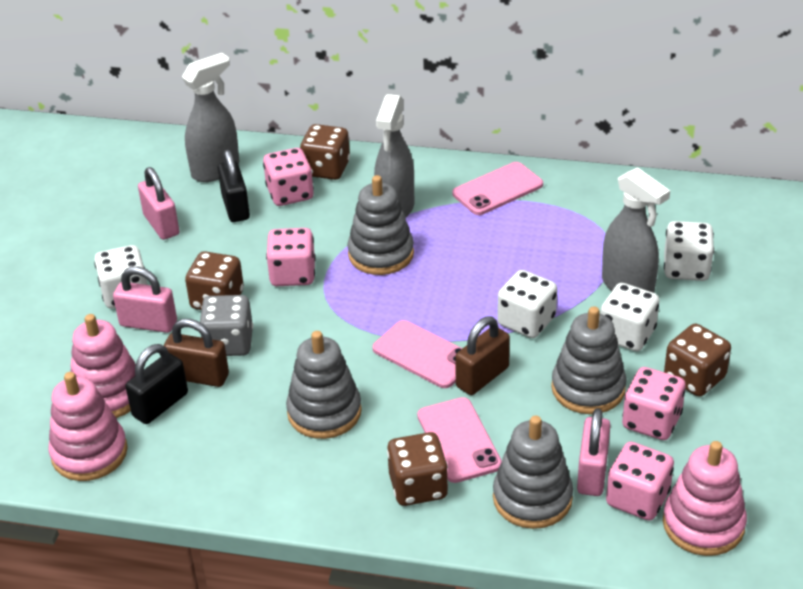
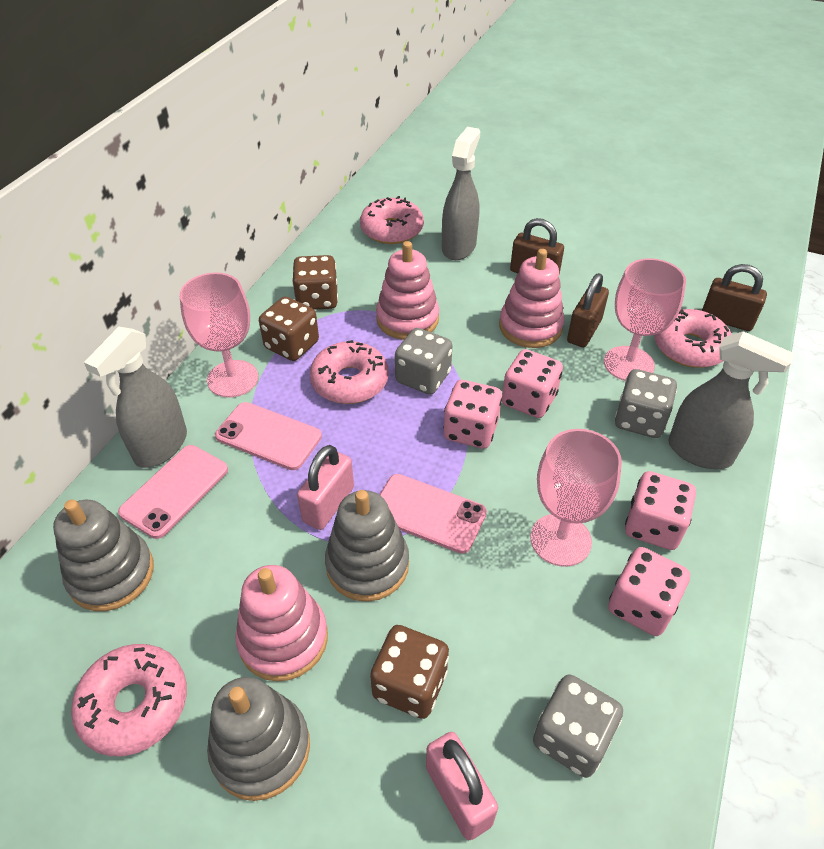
black padlock: 2 -> 0
brown dice: 4 -> 3
brown padlock: 2 -> 3
grey dice: 1 -> 3
grey stacking toy: 4 -> 3
pink donut: 0 -> 4
pink goblet: 0 -> 3
pink padlock: 3 -> 2
white dice: 4 -> 0

